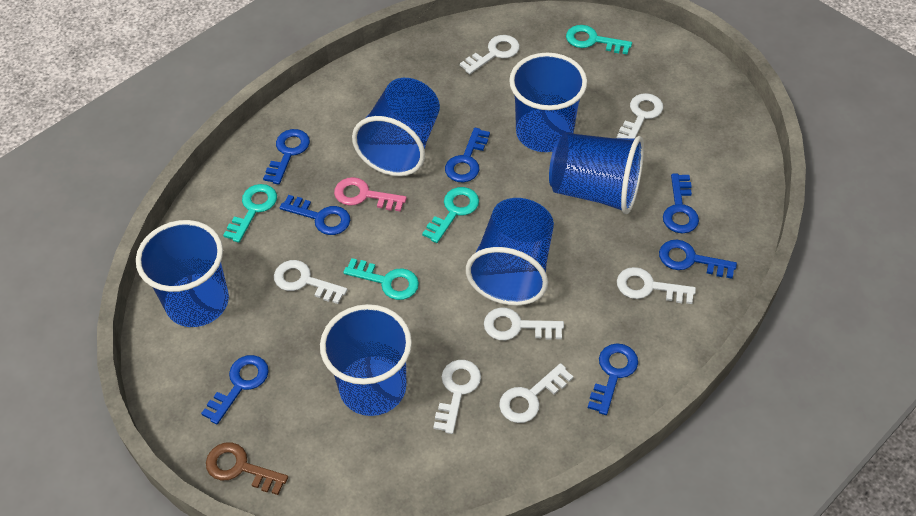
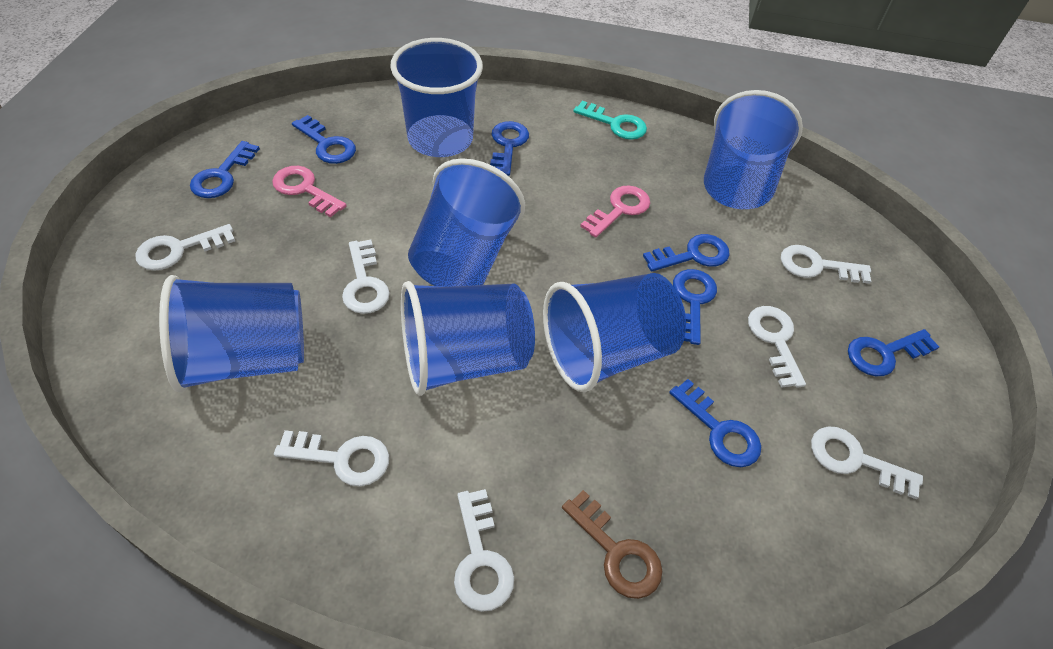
pink key: 1 -> 2
turquoise key: 4 -> 1

